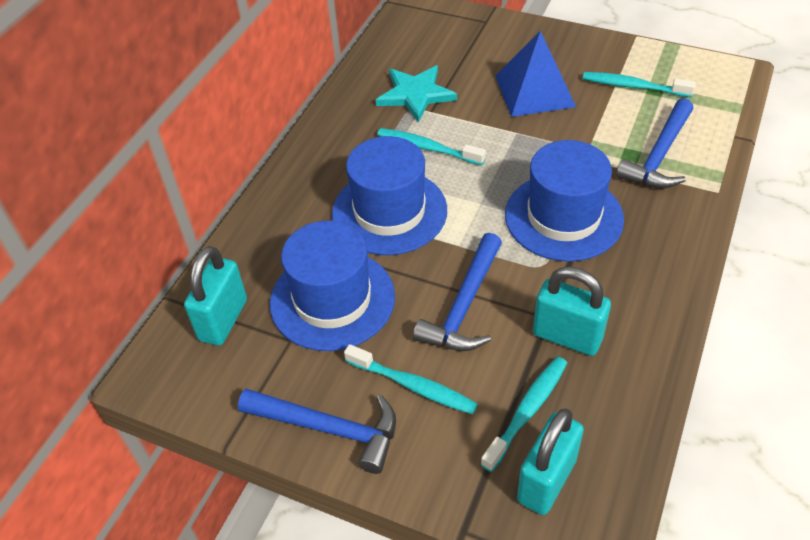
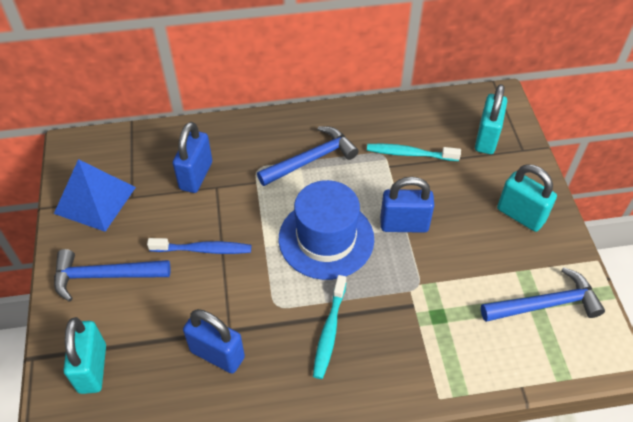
blue hat: 3 -> 1
blue padlock: 0 -> 3
blue toothbrush: 0 -> 1
turquoise star: 1 -> 0
turquoise toothbrush: 4 -> 2

